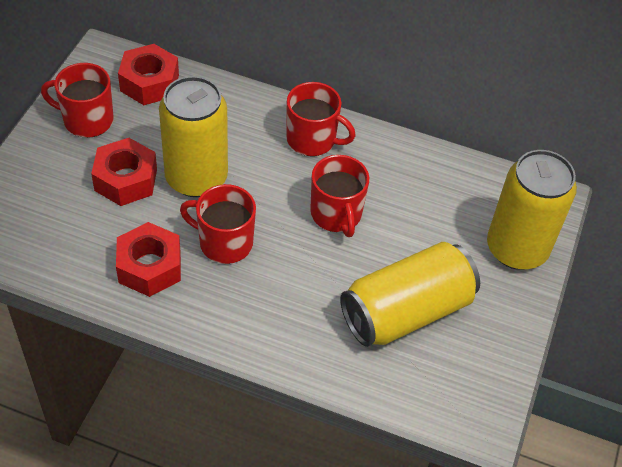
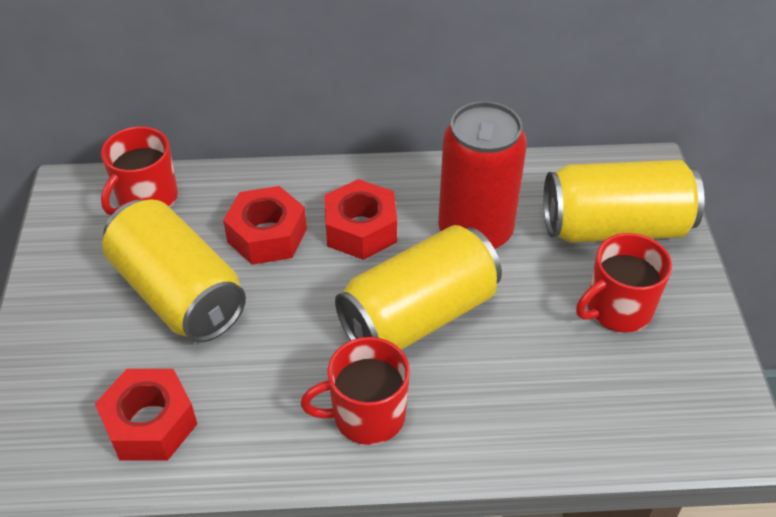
red can: 0 -> 1
red mug: 4 -> 3

